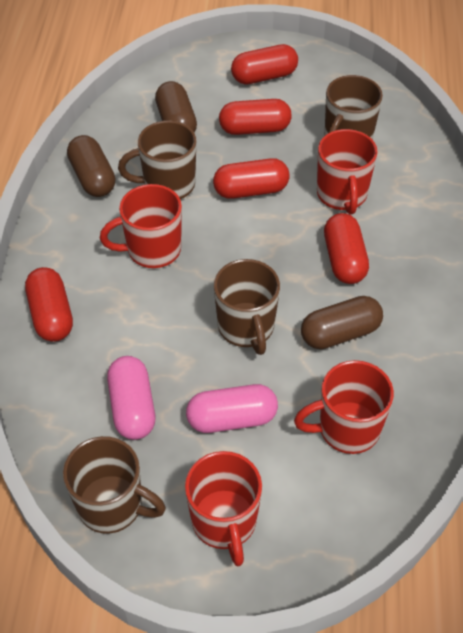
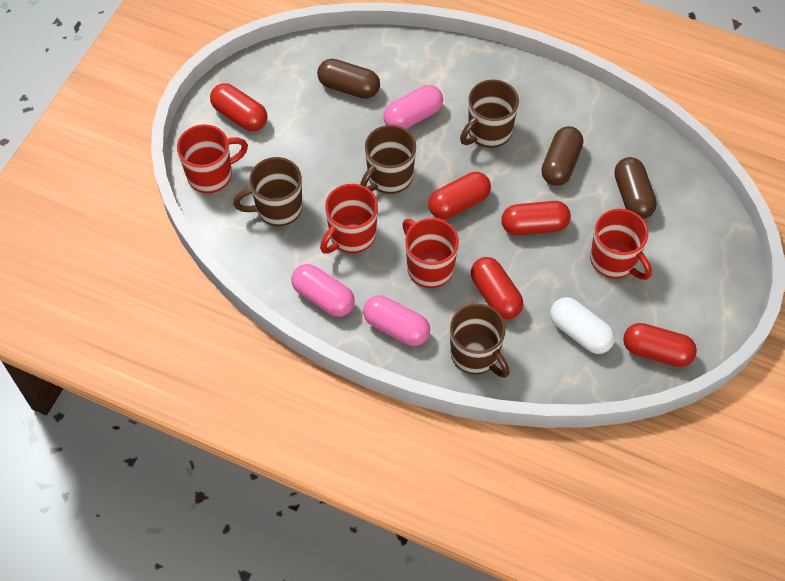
pink capsule: 2 -> 3
white capsule: 0 -> 1

